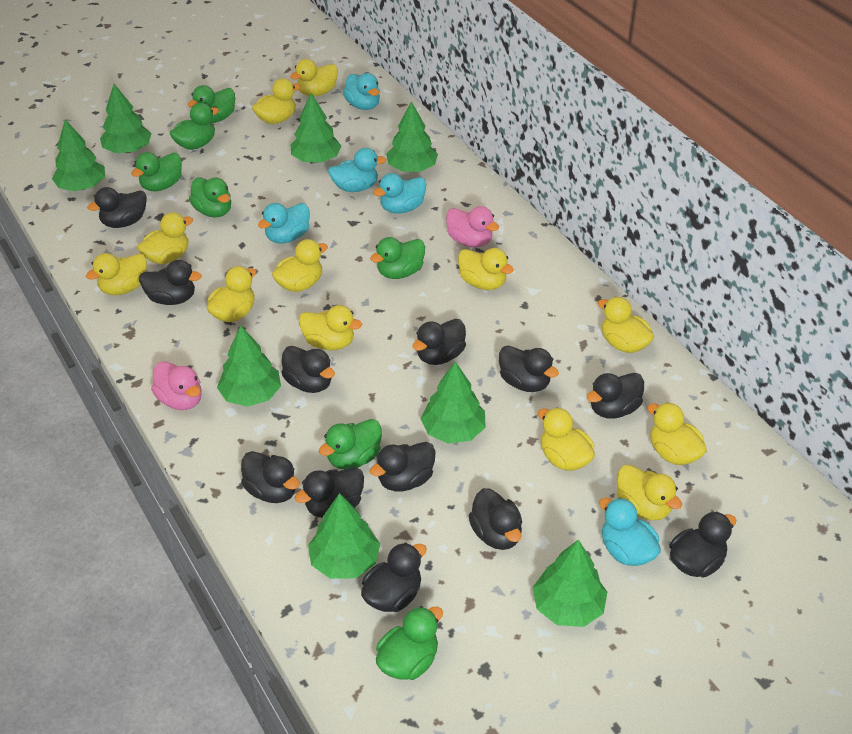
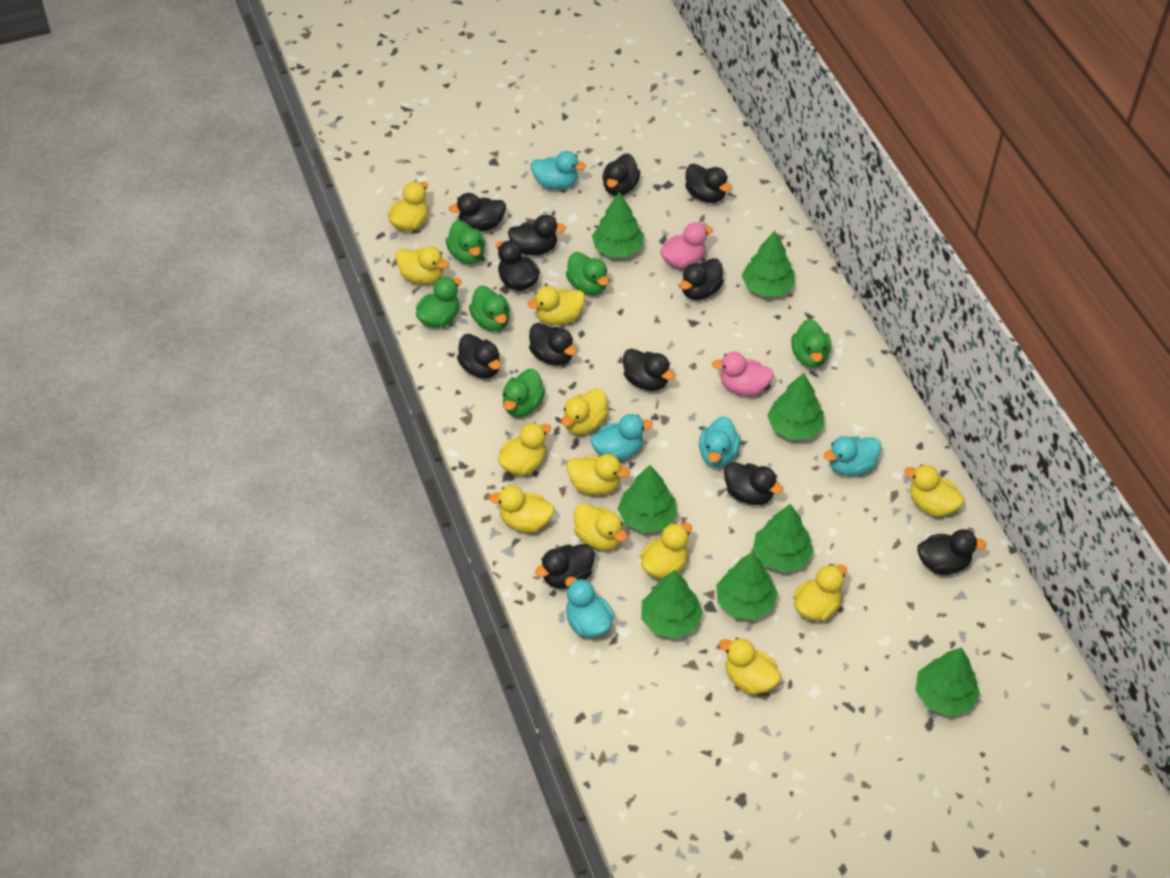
green duck: 7 -> 6

